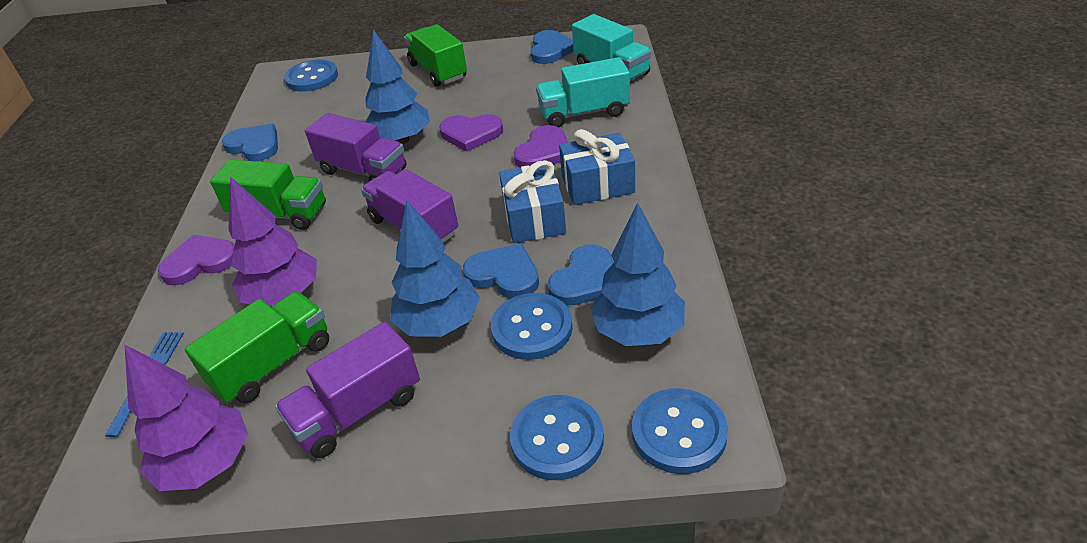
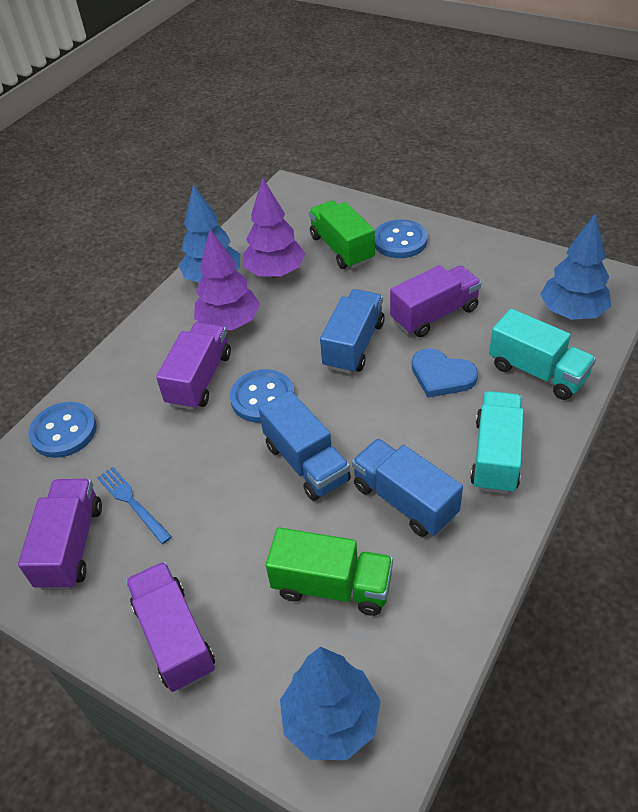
blue button: 4 -> 3
blue gift: 2 -> 0
blue heart: 4 -> 1
blue truck: 0 -> 3
green truck: 3 -> 2
purple heart: 3 -> 0
purple truck: 3 -> 4

